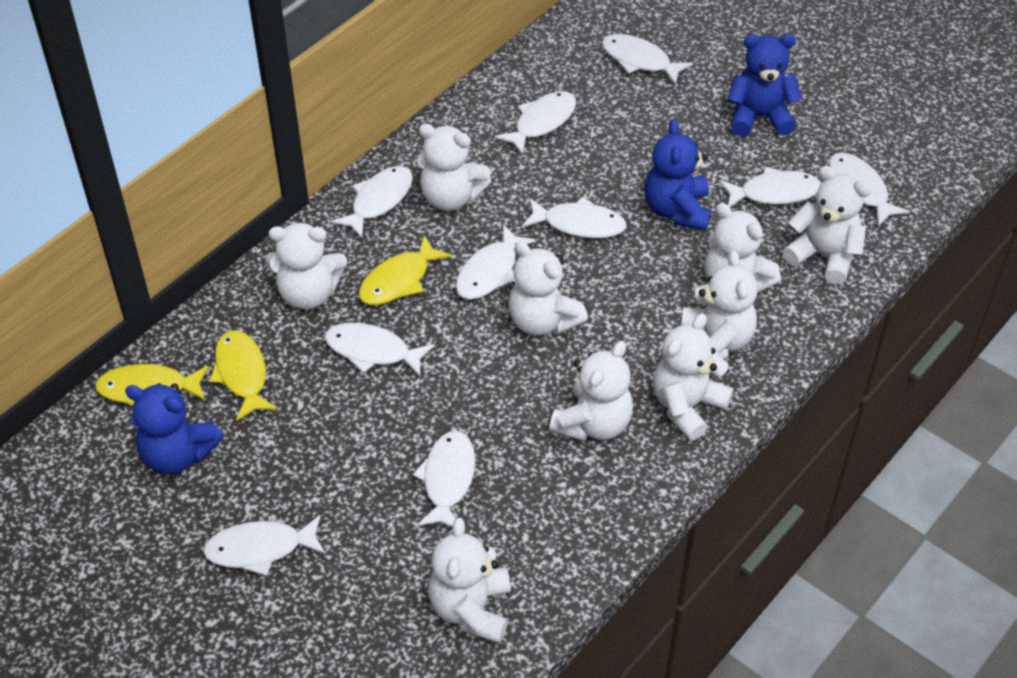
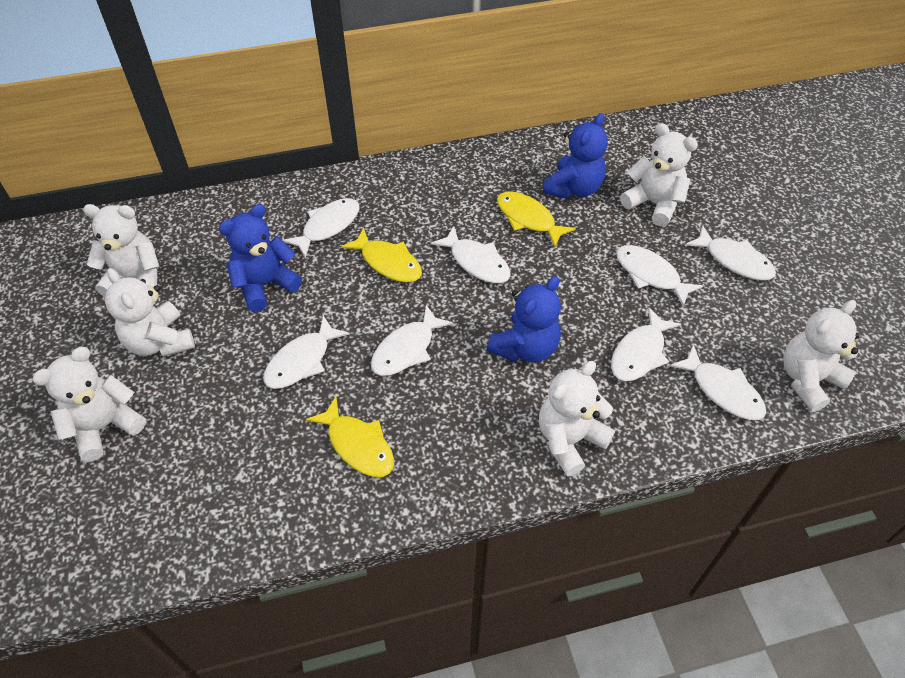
white fish: 10 -> 8
white teddy bear: 9 -> 6

